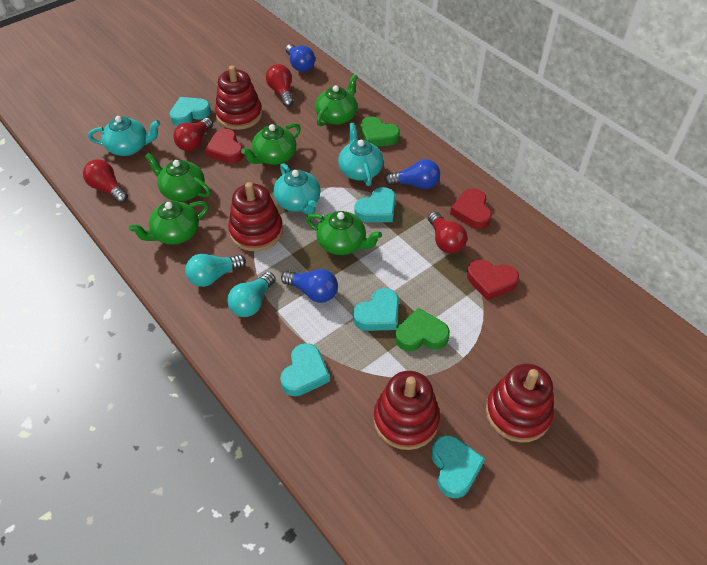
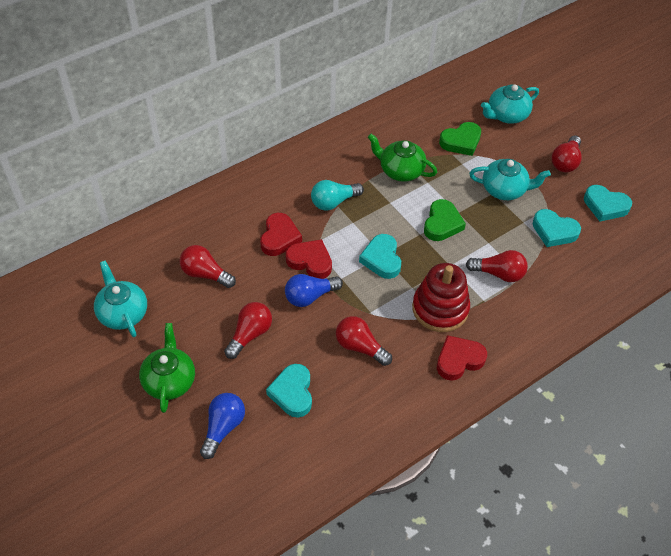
blue light bulb: 3 -> 2
green teapot: 5 -> 2
red light bulb: 4 -> 5
red stacking toy: 4 -> 1
turquoise heart: 5 -> 4
turquoise light bulb: 2 -> 1

